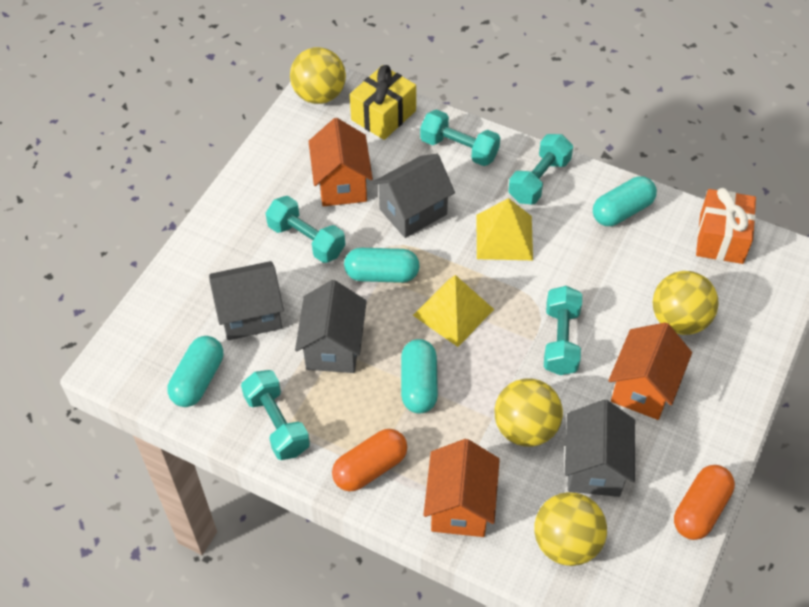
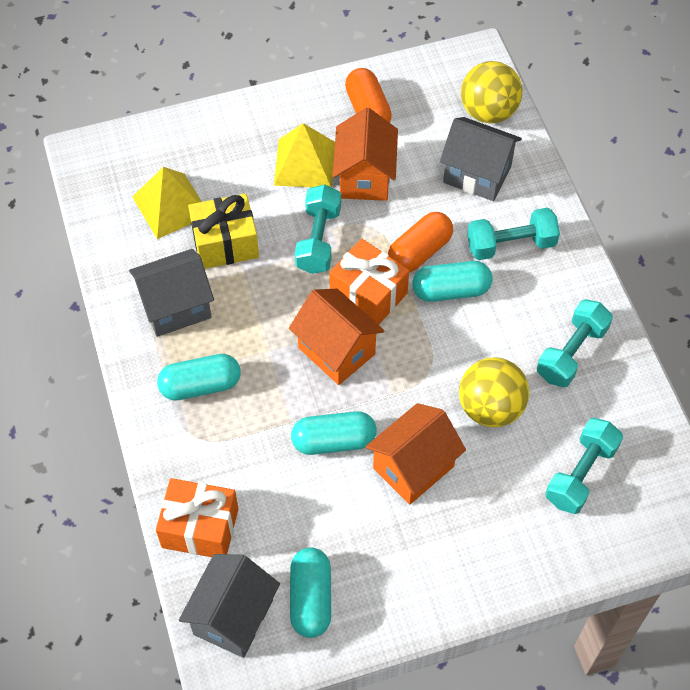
grey house: 4 -> 3
orange gift: 1 -> 2
turquoise dumbbell: 5 -> 4
yellow ball: 4 -> 2

